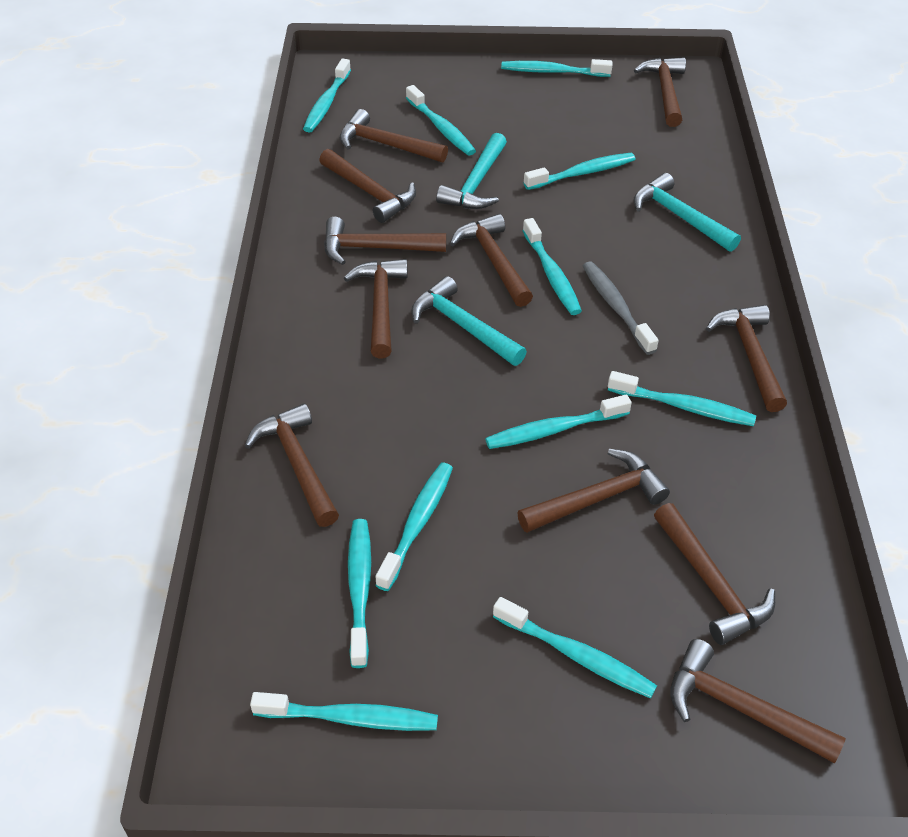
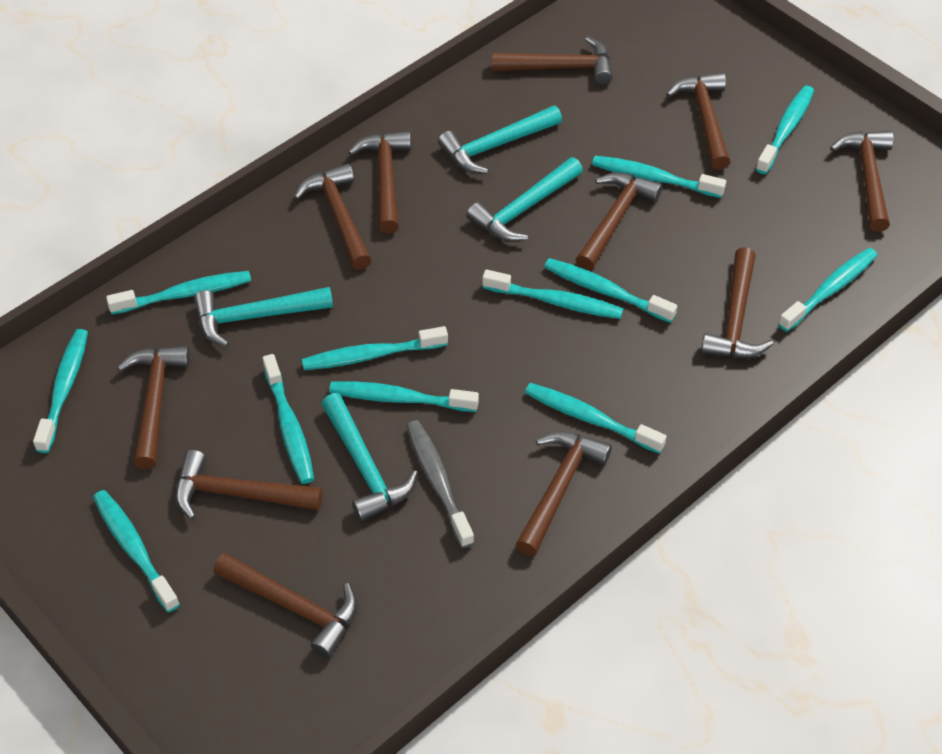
turquoise hammer: 3 -> 4
turquoise toothbrush: 11 -> 12

